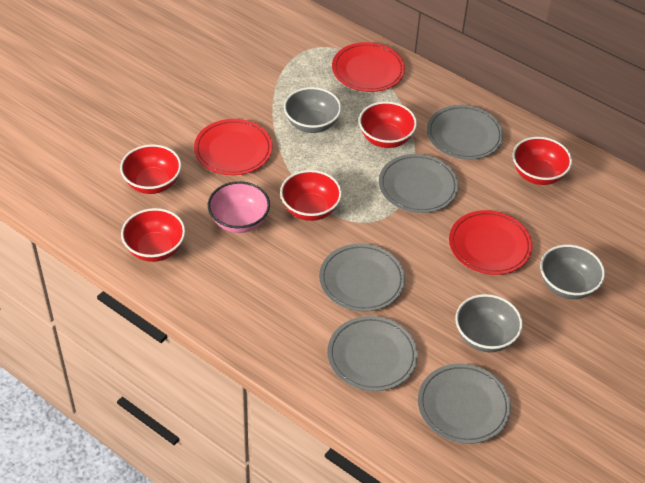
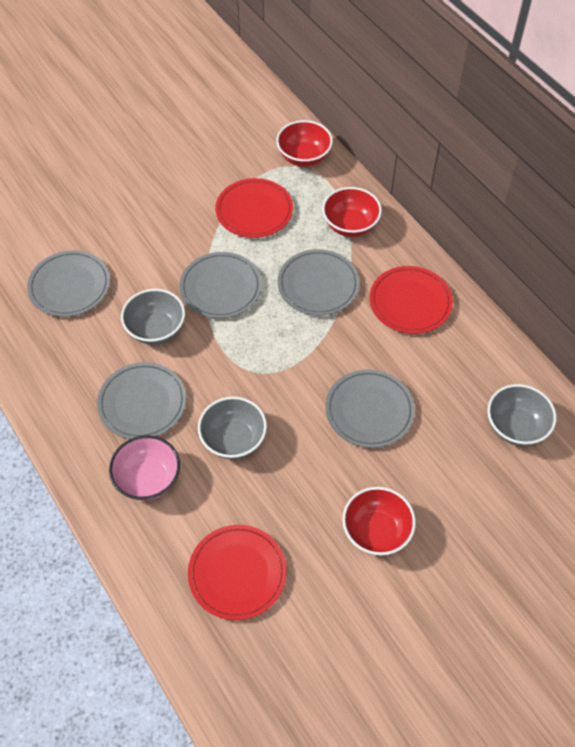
red bowl: 5 -> 3

